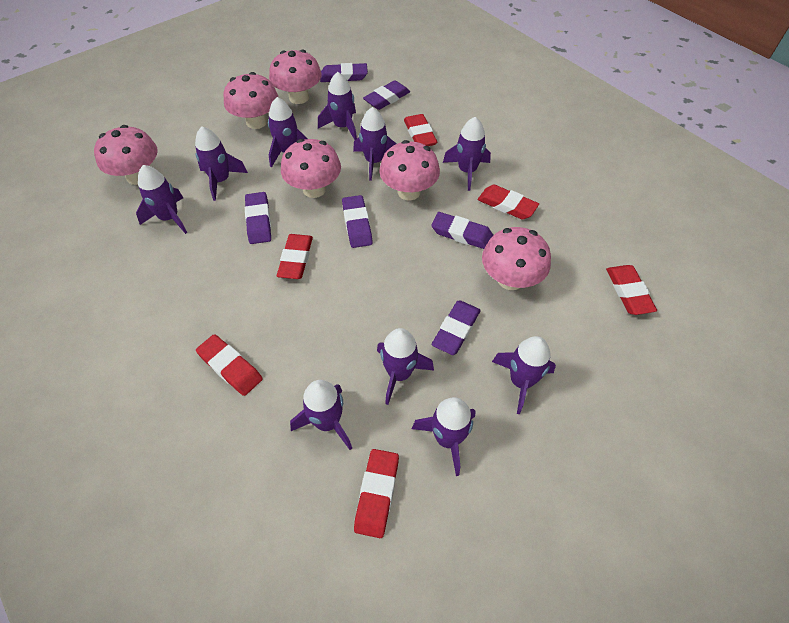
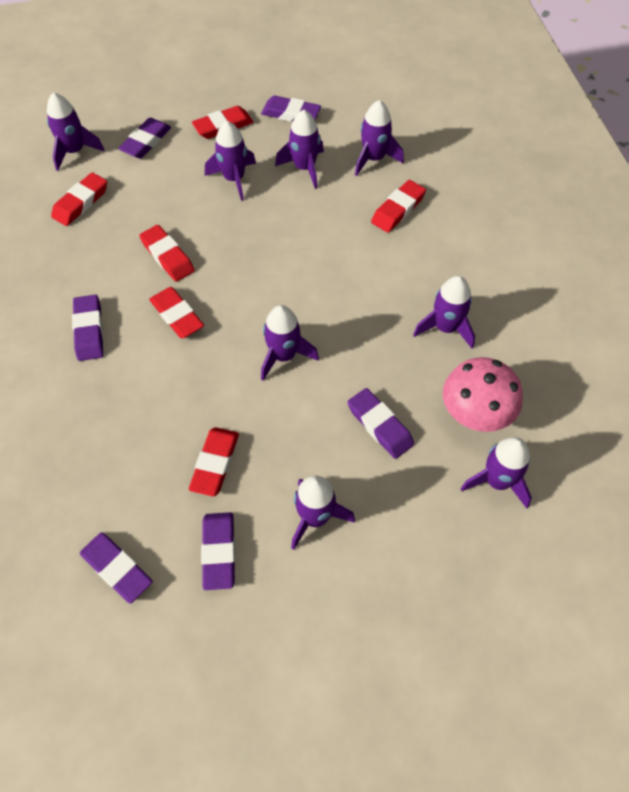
pink mushroom: 6 -> 1
purple rocket: 10 -> 8

